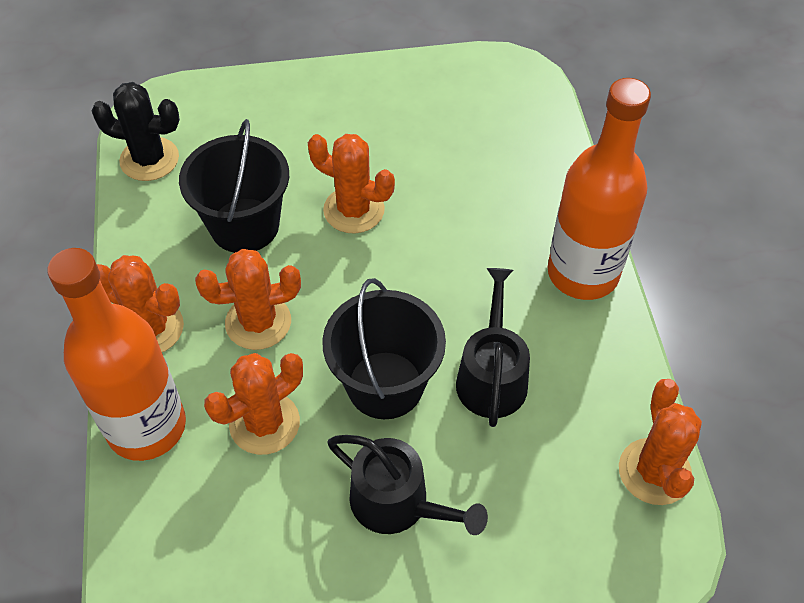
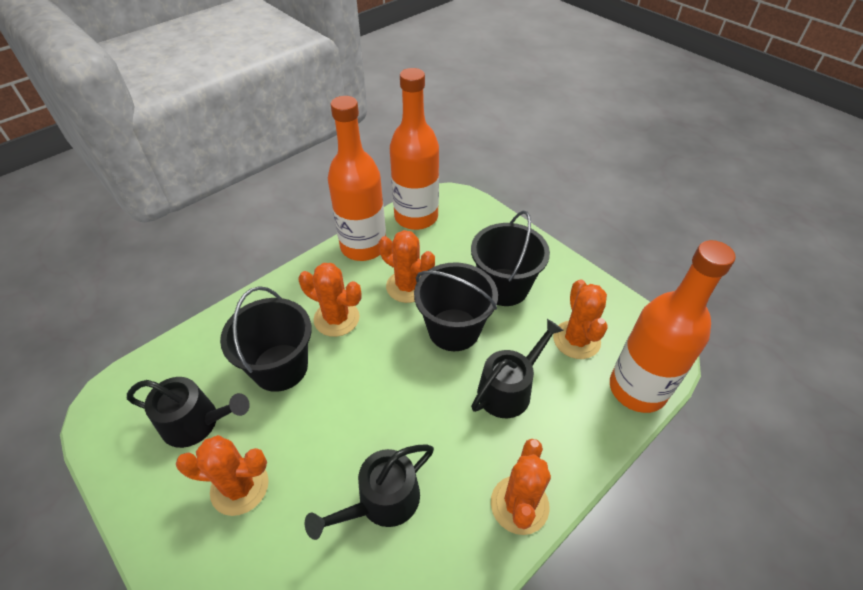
black bucket: 2 -> 3
black cactus: 1 -> 0
black watering can: 2 -> 3
orange bottle: 2 -> 3

